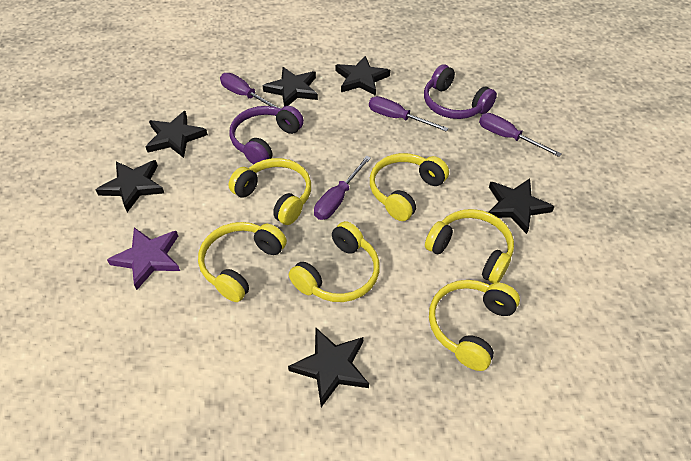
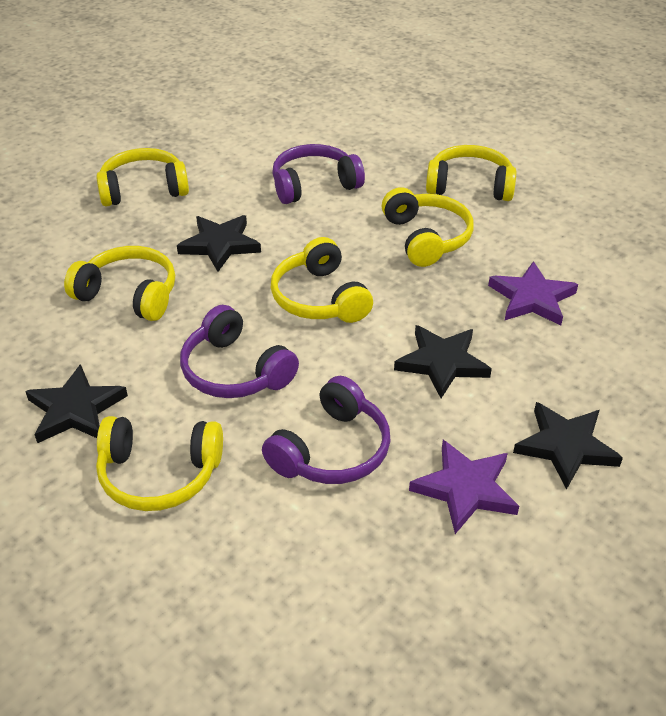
black star: 6 -> 4
purple headphones: 2 -> 3
purple screwdriver: 4 -> 0
purple star: 1 -> 2

